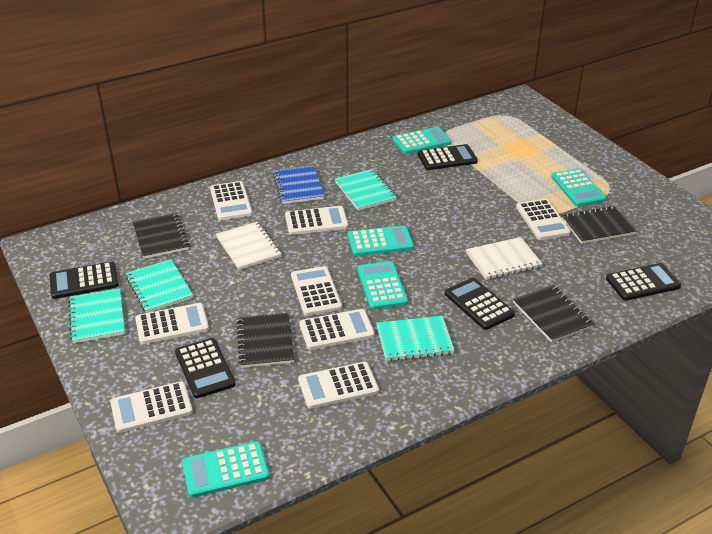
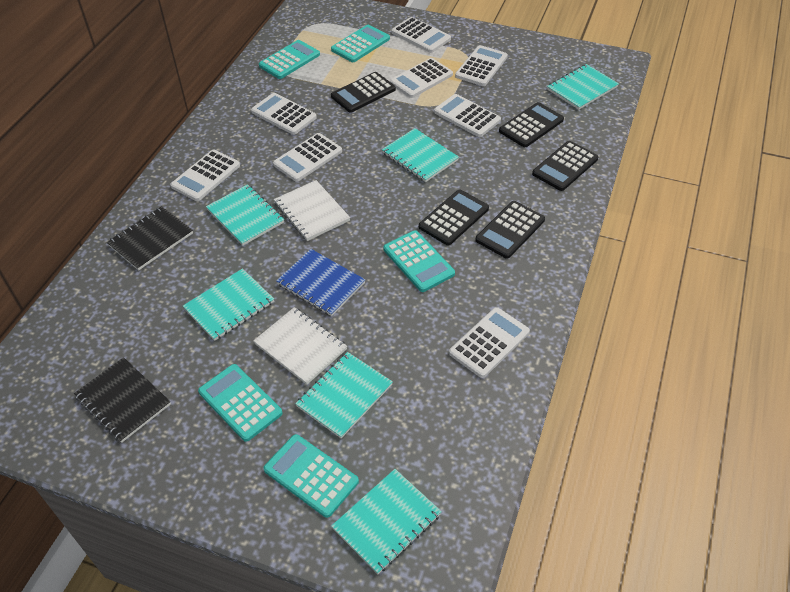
black notebook: 4 -> 2
turquoise notebook: 4 -> 6

